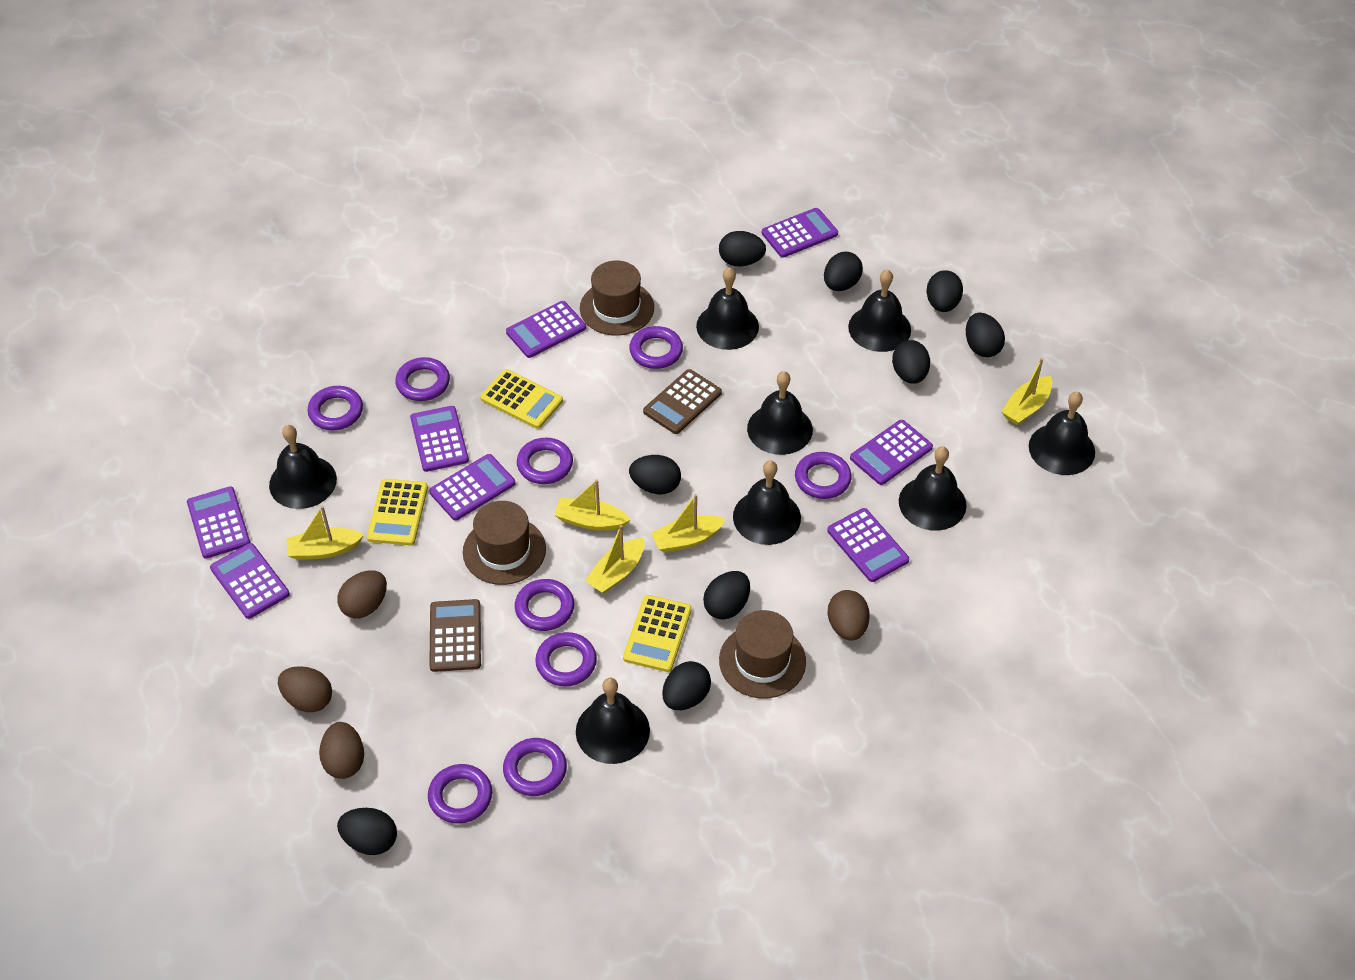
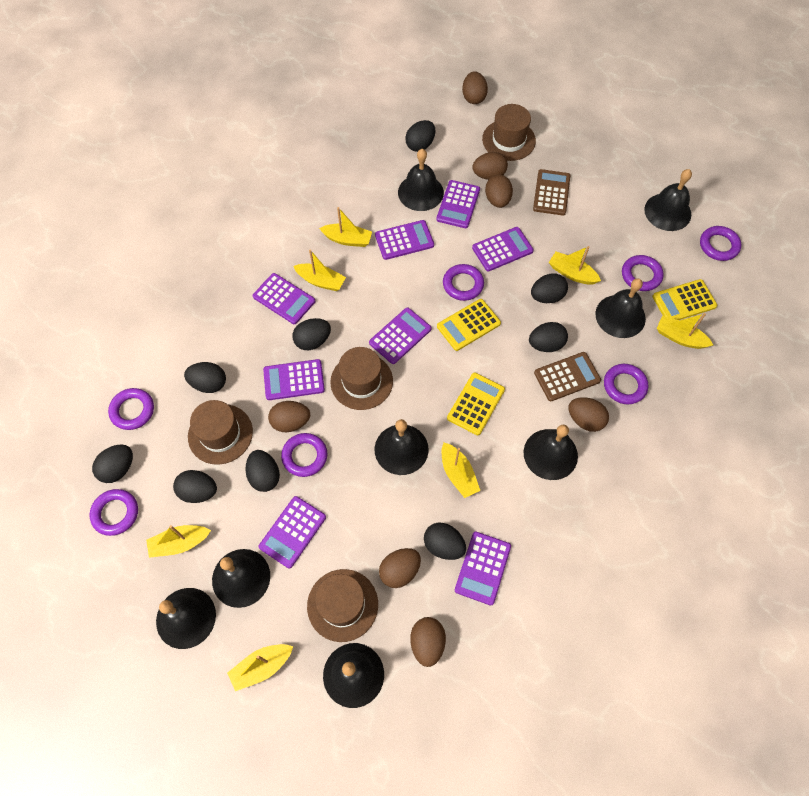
brown egg: 4 -> 7
brown hat: 3 -> 4
purple ring: 9 -> 7
yellow boat: 5 -> 7

